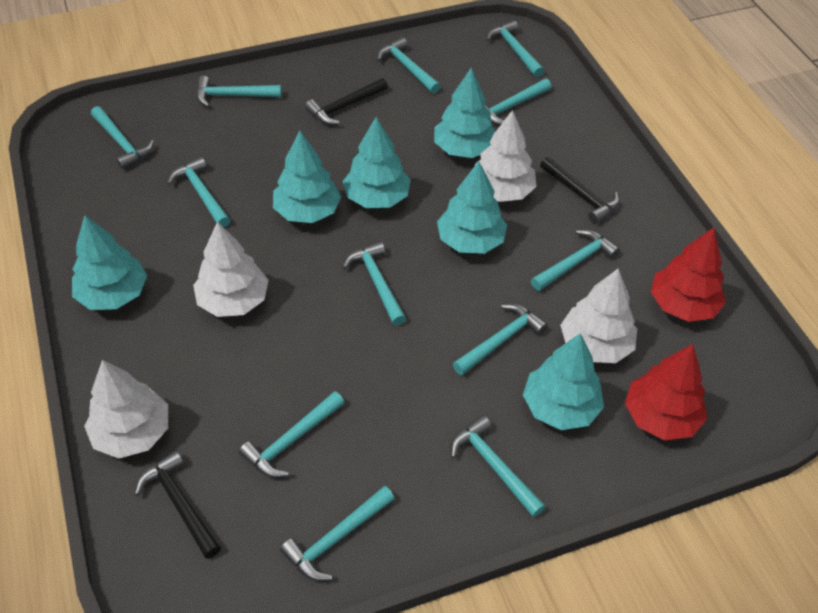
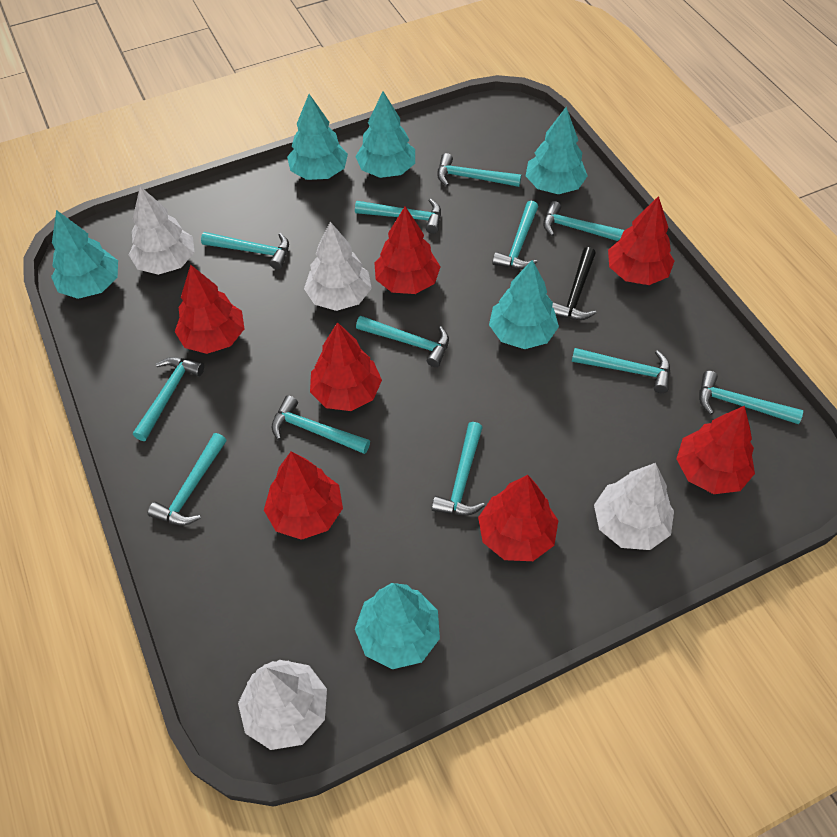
black hammer: 3 -> 1
red tree: 2 -> 7

